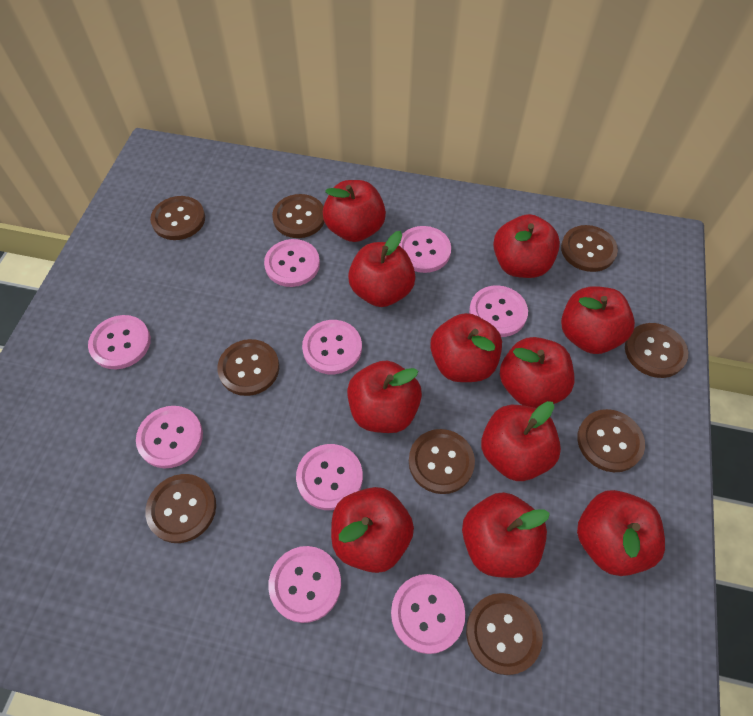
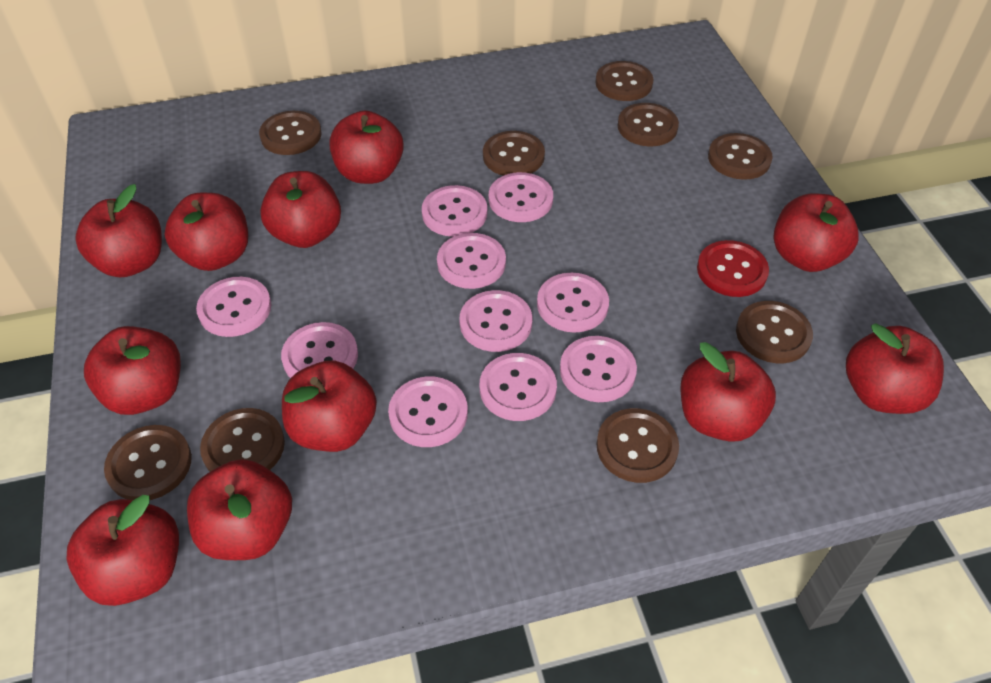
pink button: 9 -> 10
red button: 0 -> 1

